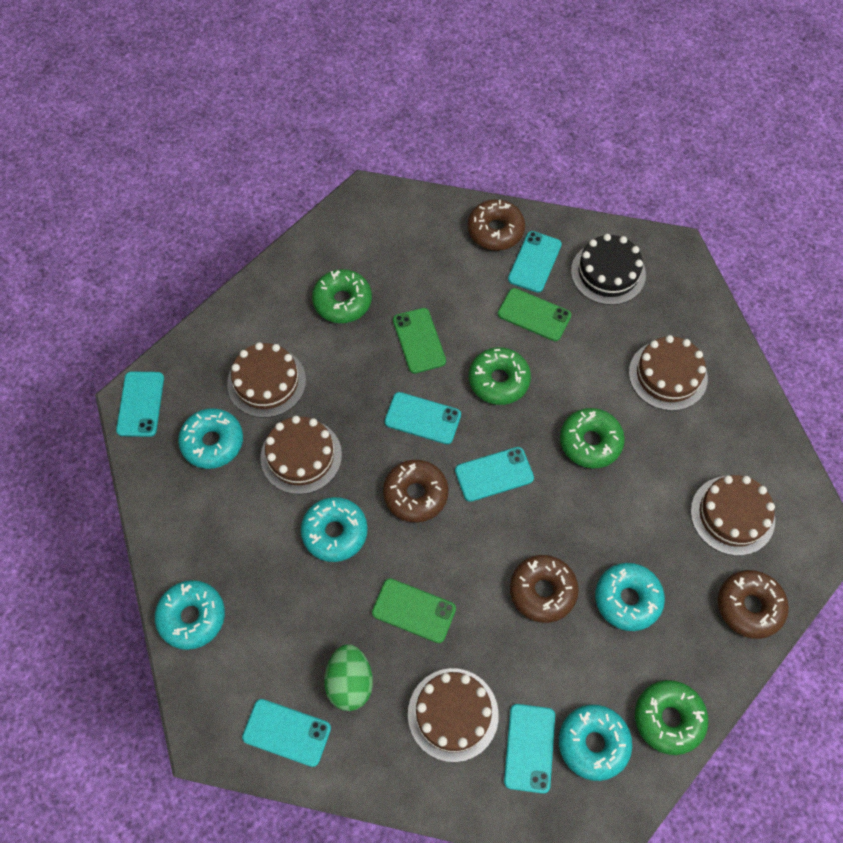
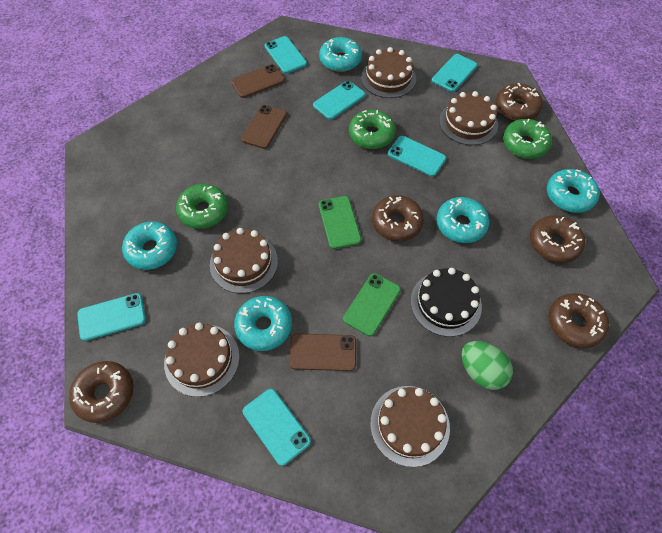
brown donut: 4 -> 5
brown phone: 0 -> 3
green donut: 4 -> 3
green phone: 3 -> 2

